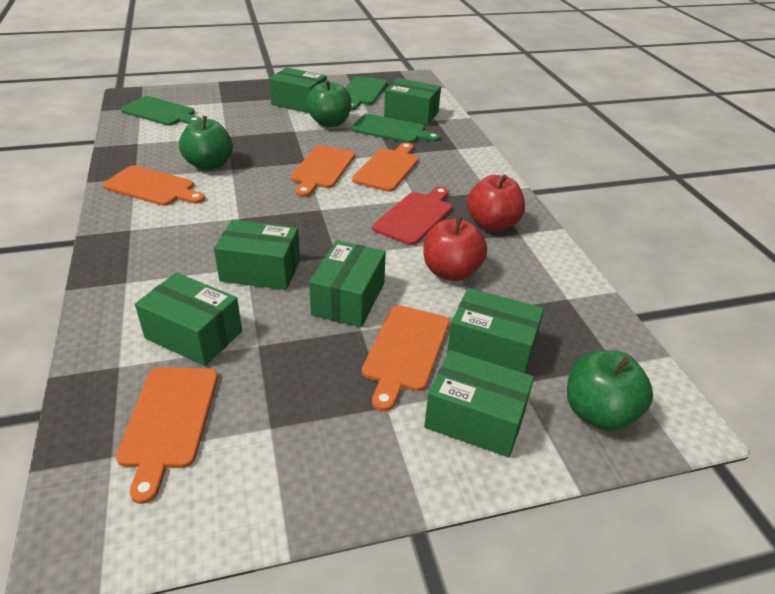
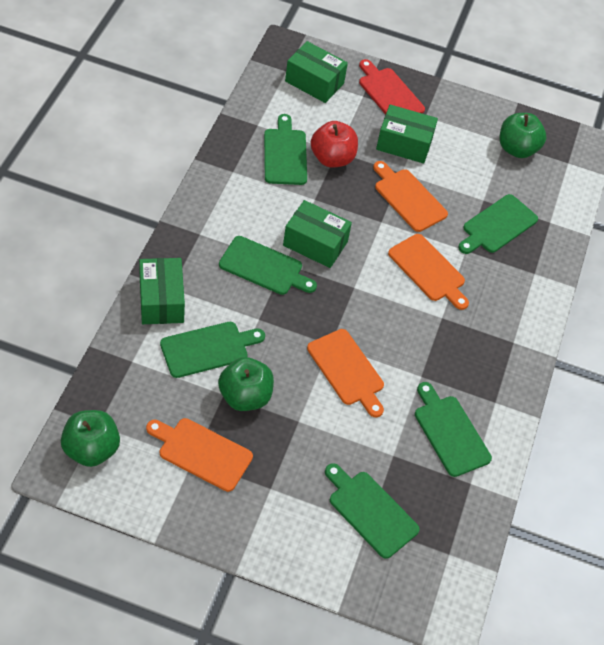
green box: 7 -> 4
green cutting board: 3 -> 6
orange cutting board: 5 -> 4
red apple: 2 -> 1

